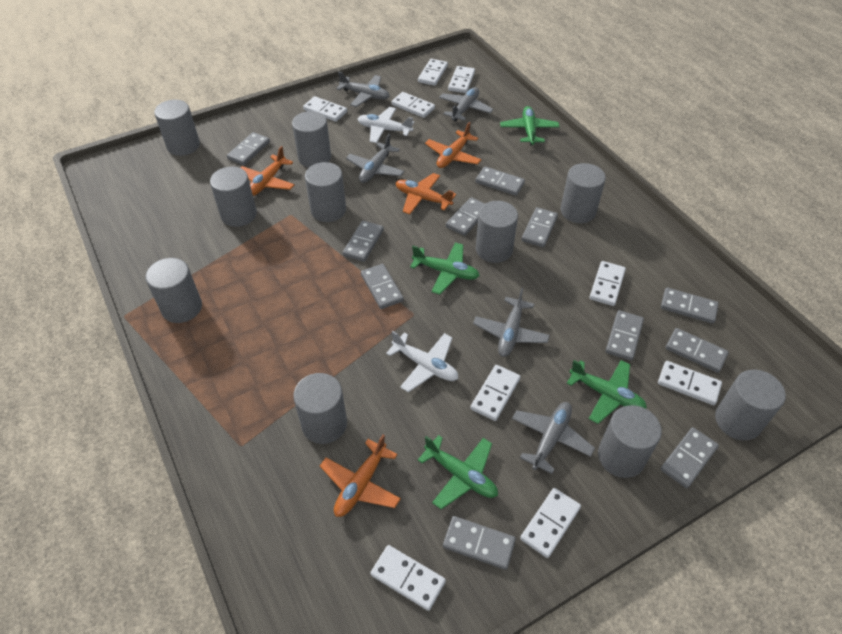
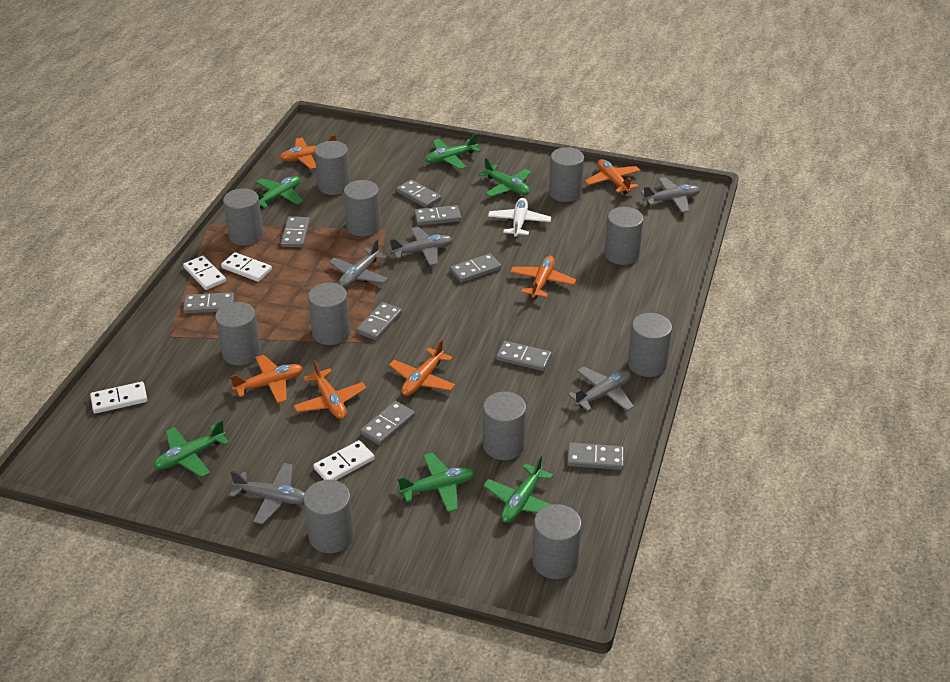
green plane: 4 -> 6
grey cylinder: 10 -> 11
grey domino: 11 -> 9
orange plane: 4 -> 6
white domino: 9 -> 4
white plane: 2 -> 1

